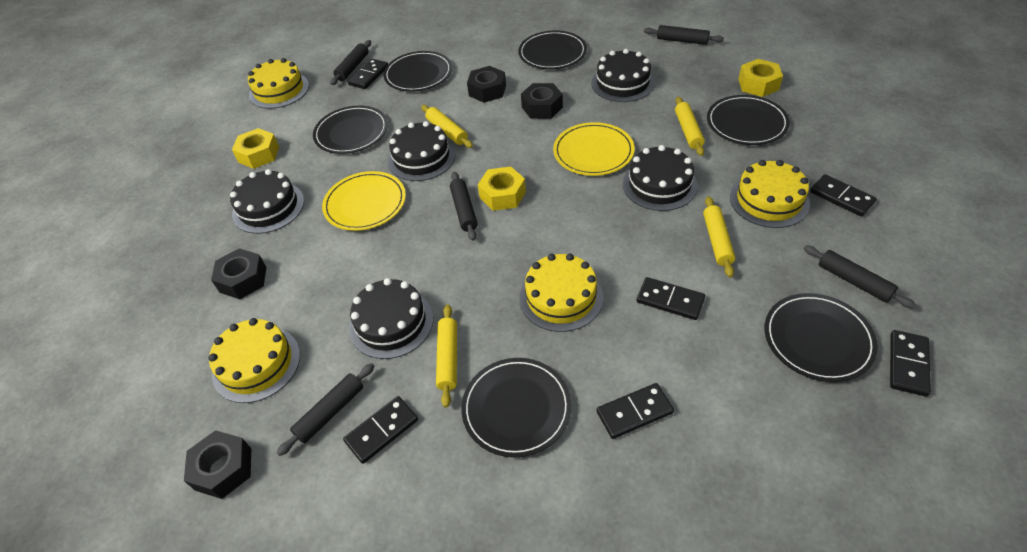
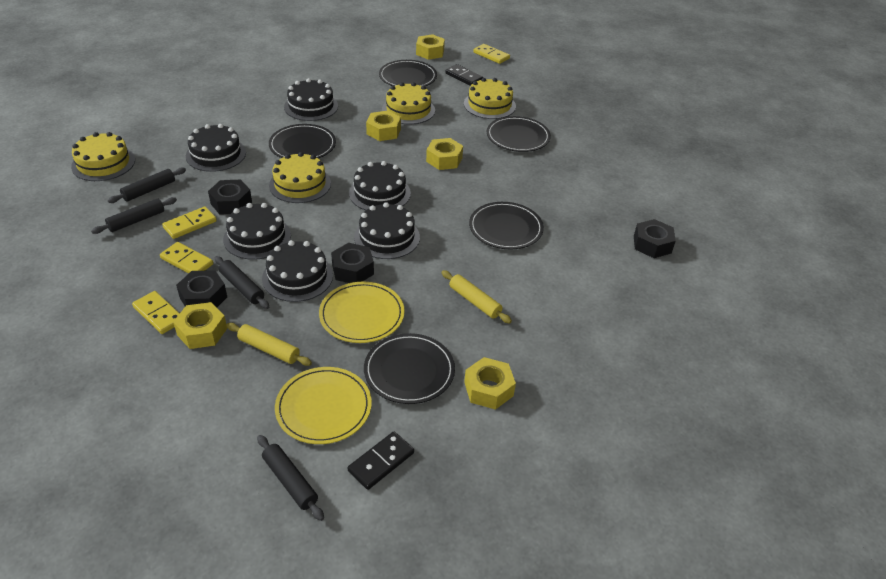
black cake: 5 -> 6
black domino: 6 -> 2
black plate: 6 -> 5
black rolling pin: 5 -> 4
yellow domino: 0 -> 4
yellow nut: 3 -> 5
yellow rolling pin: 4 -> 2

